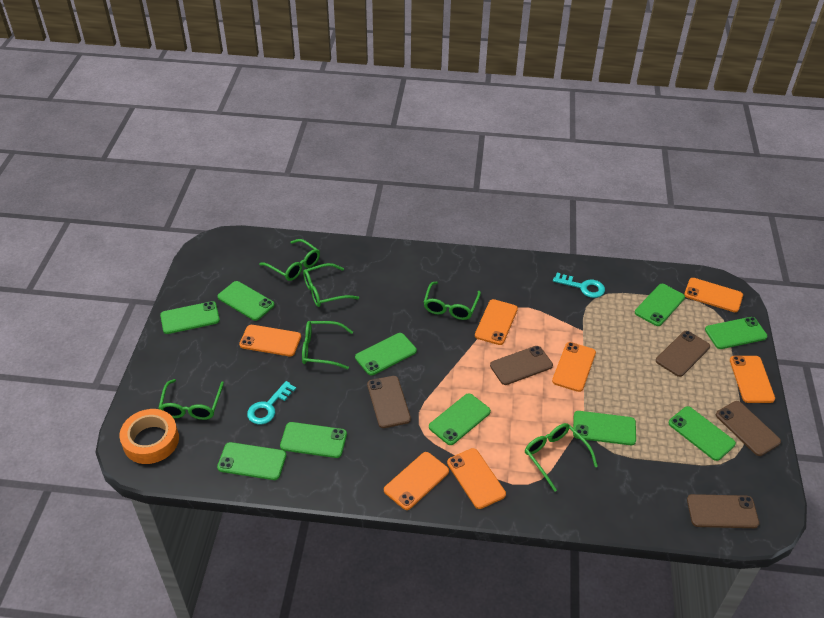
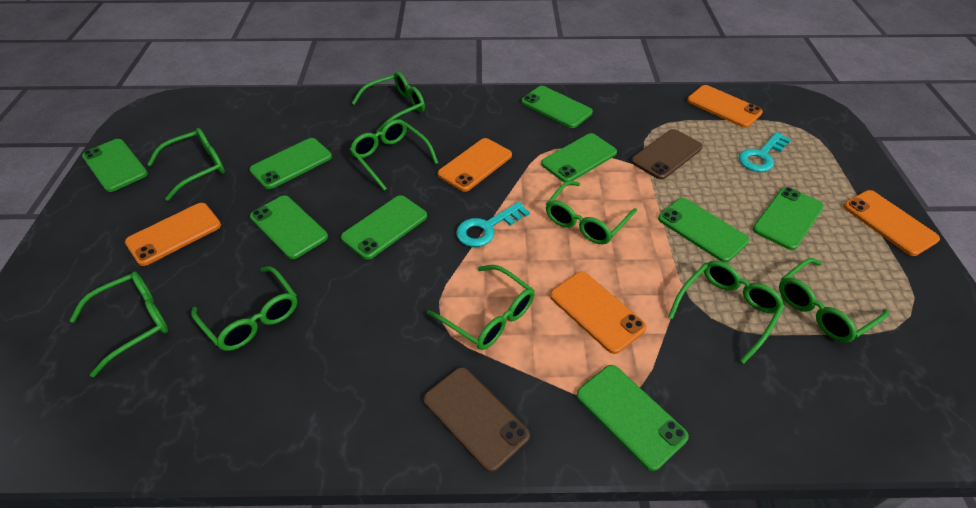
brown phone: 5 -> 2
green glasses: 6 -> 9
green phone: 10 -> 9
orange phone: 7 -> 5
orange tape: 1 -> 0

